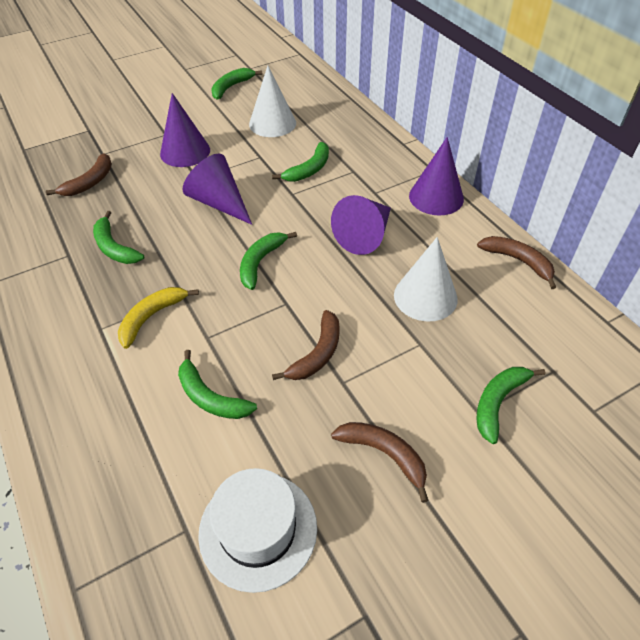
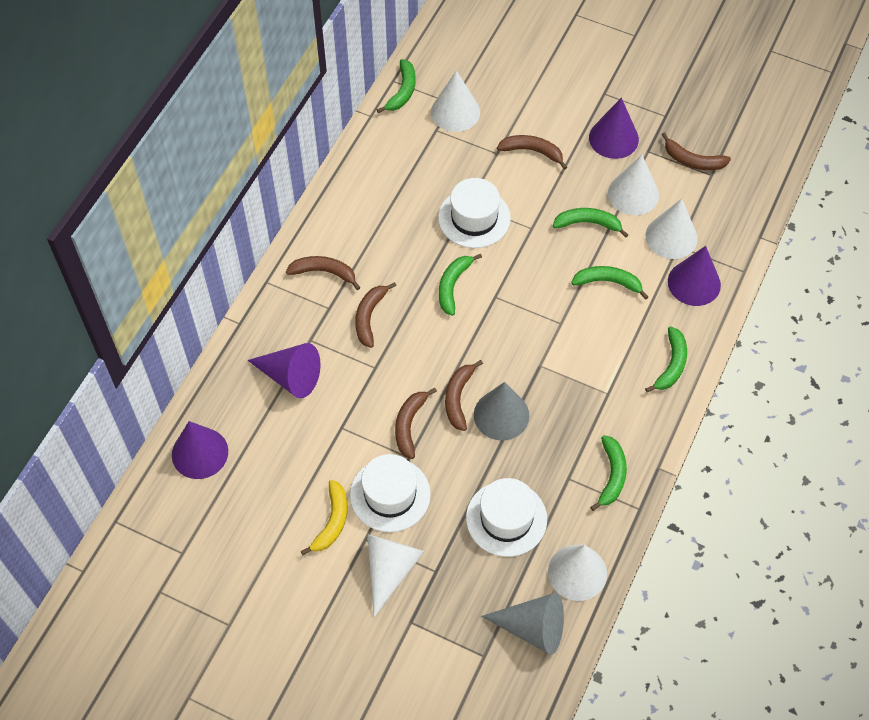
brown banana: 4 -> 6
grey cone: 0 -> 2
white cone: 2 -> 5
white hat: 1 -> 3

